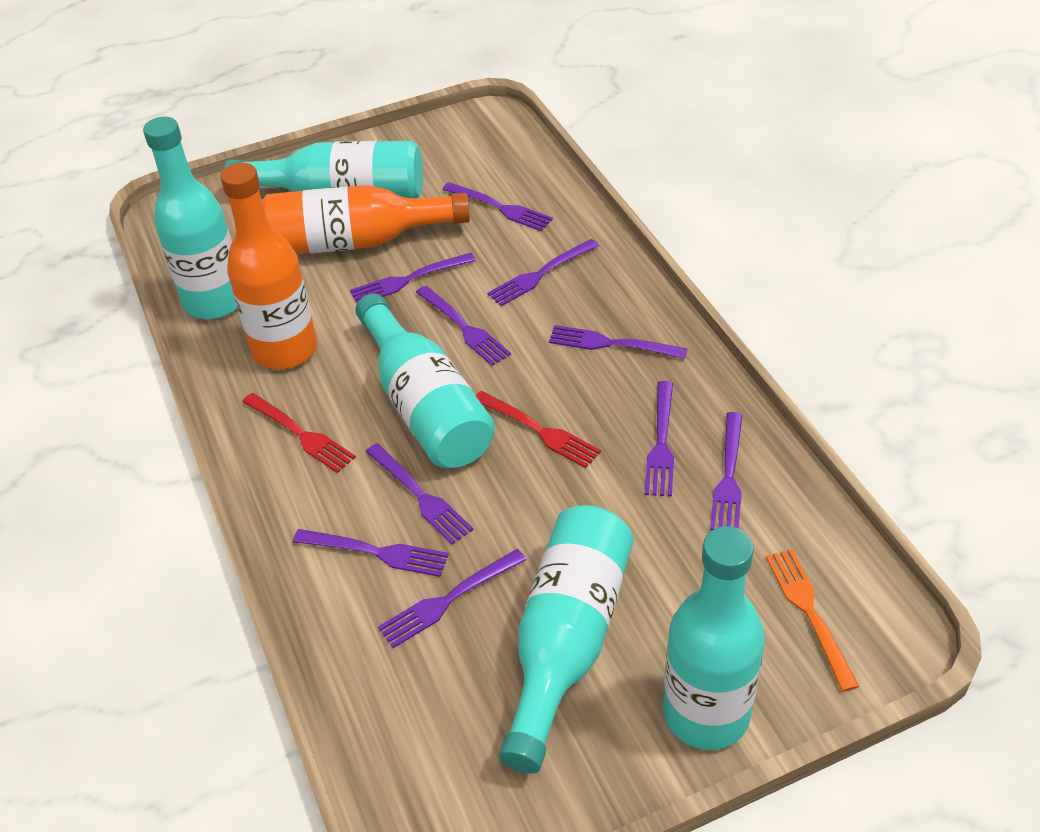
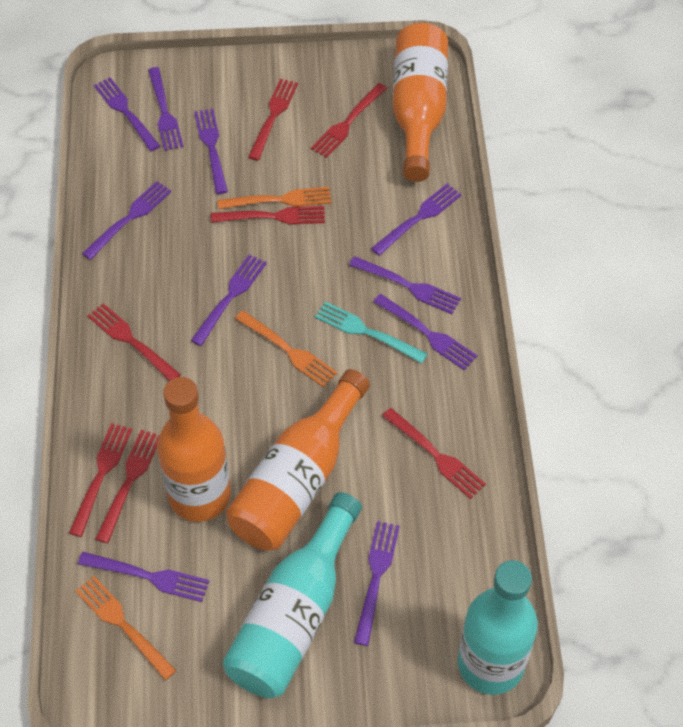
orange bottle: 2 -> 3
orange fork: 1 -> 3
red fork: 2 -> 7
turquoise bottle: 5 -> 2
turquoise fork: 0 -> 1

